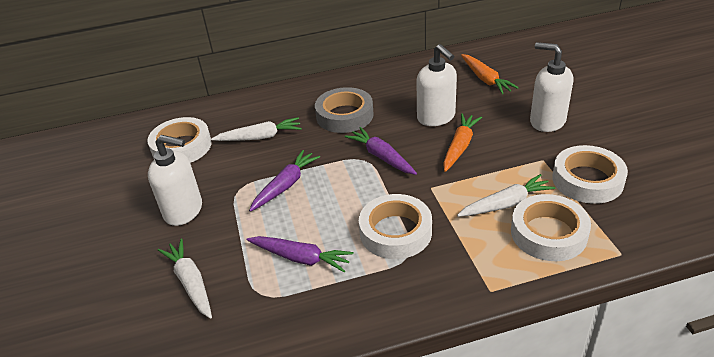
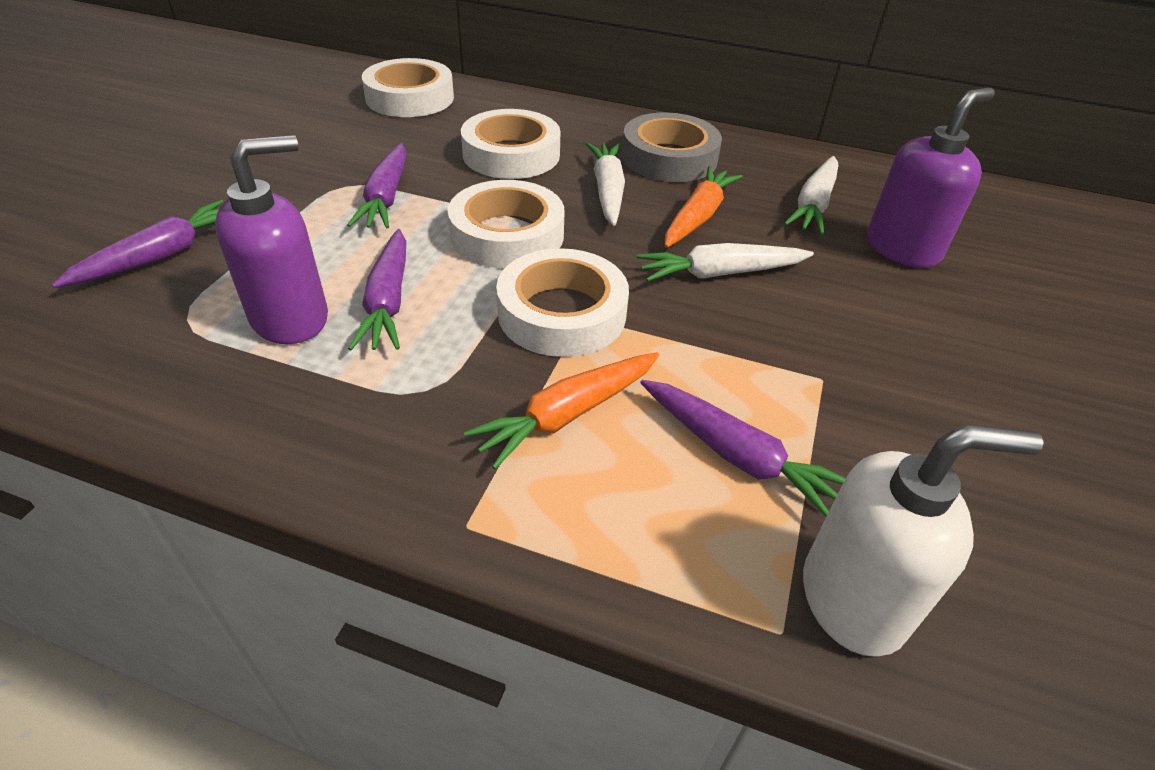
purple carrot: 3 -> 4
purple soap dispenser: 0 -> 2
white soap dispenser: 3 -> 1

